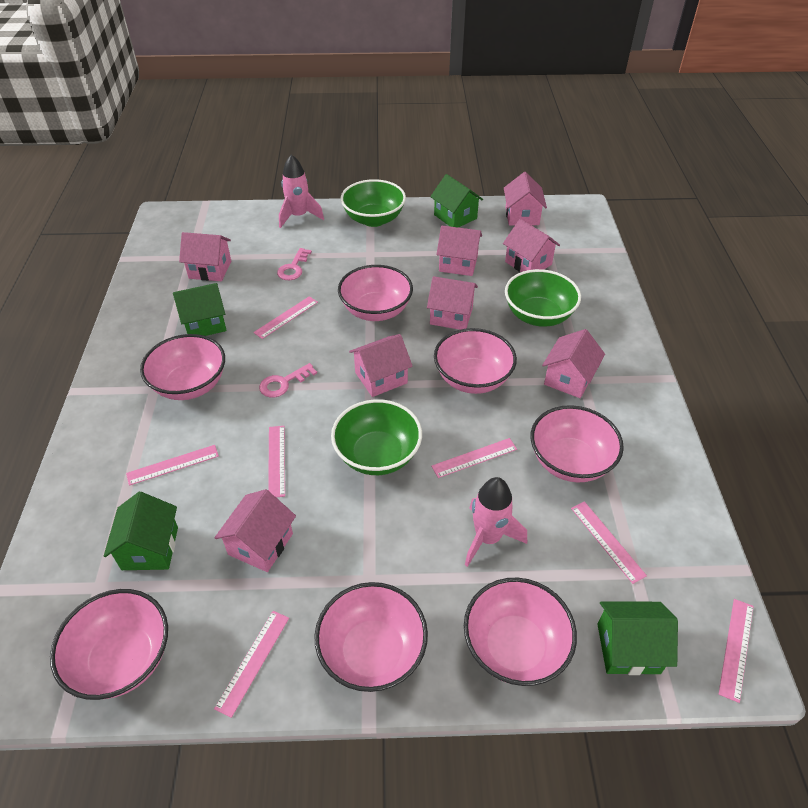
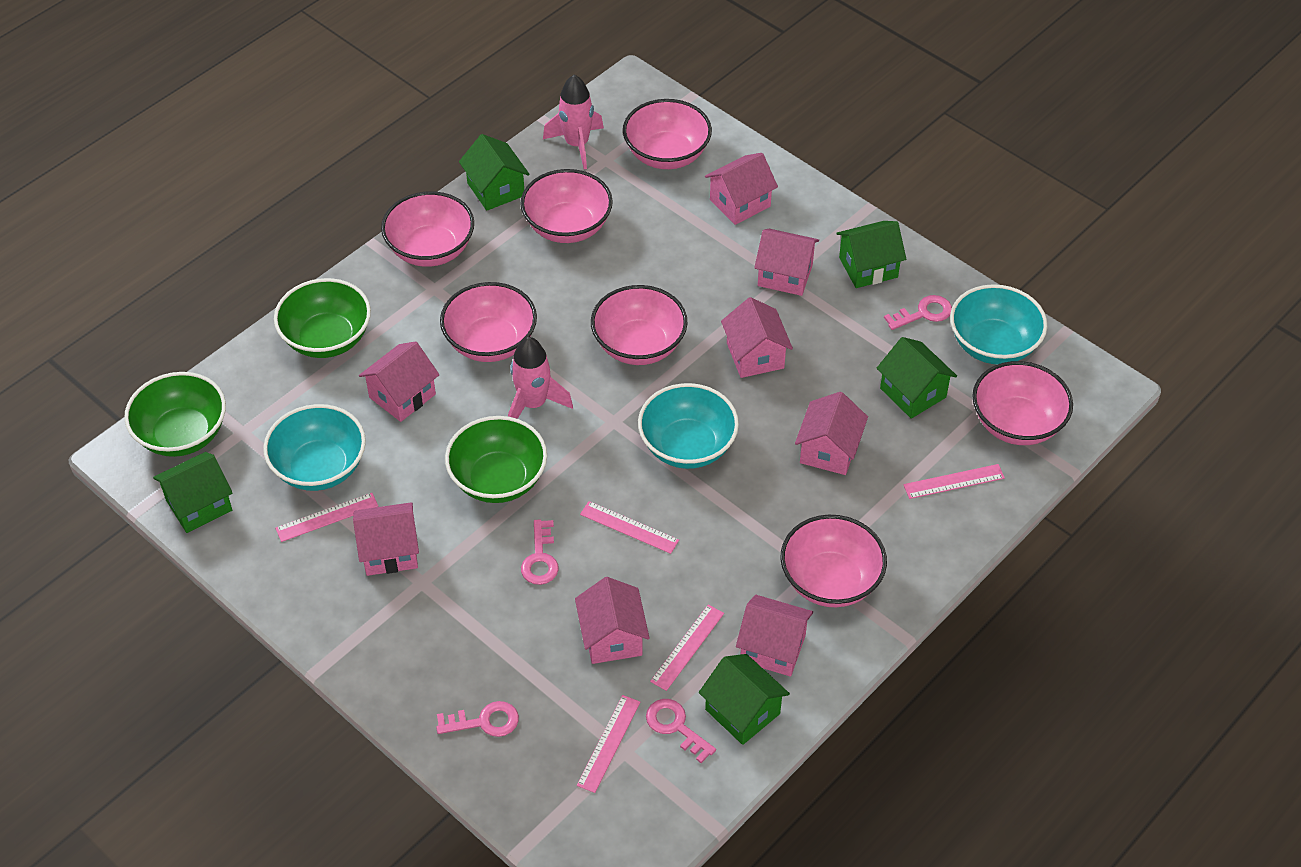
green house: 4 -> 5
pink key: 2 -> 4
pink ruler: 7 -> 5
turquoise bowl: 0 -> 3

